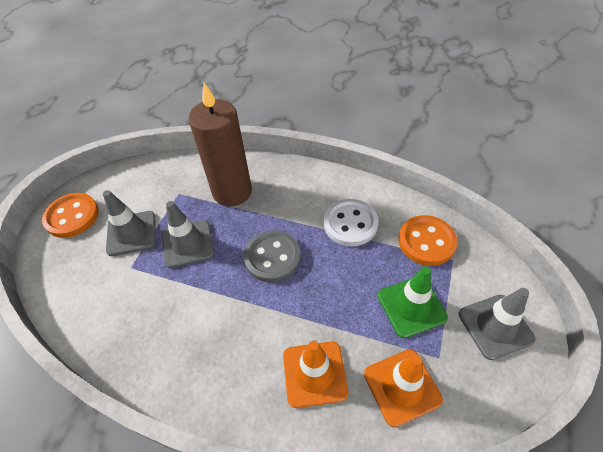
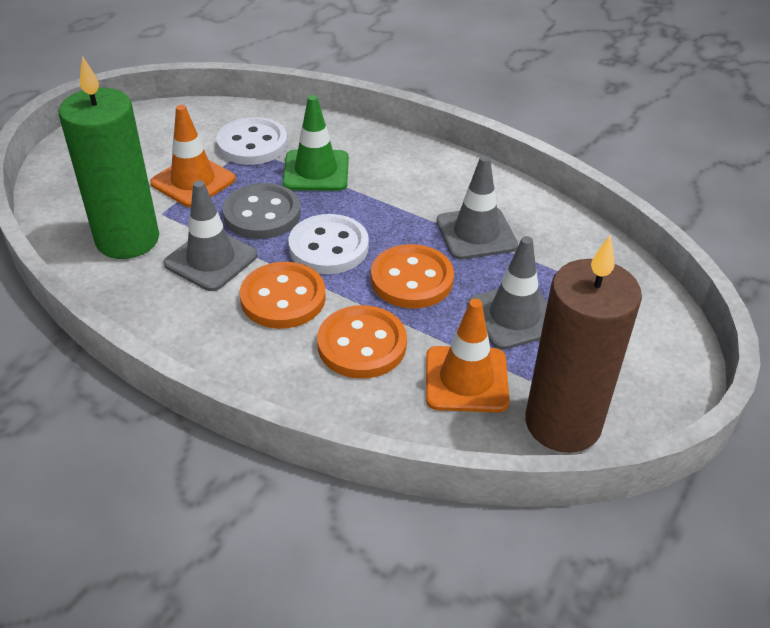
green candle: 0 -> 1
orange button: 2 -> 3
white button: 1 -> 2

